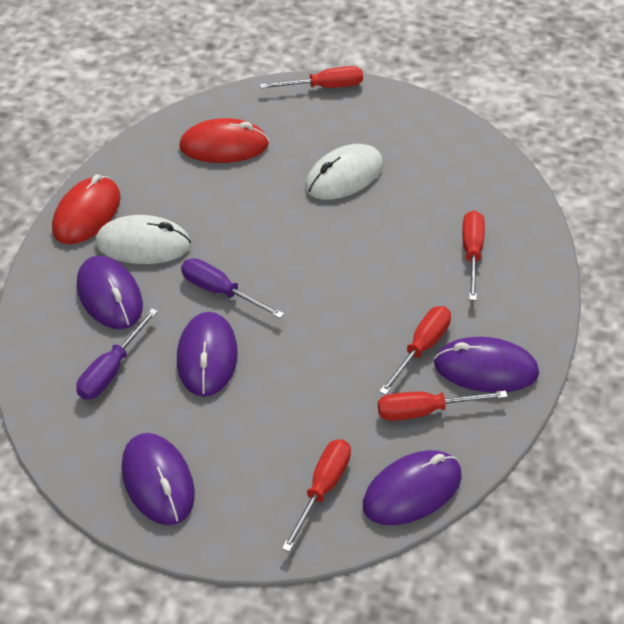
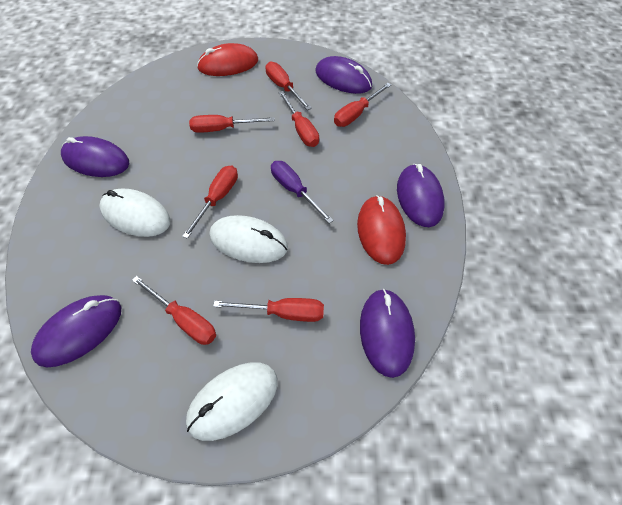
purple screwdriver: 2 -> 1
red screwdriver: 5 -> 7
white mouse: 2 -> 3

